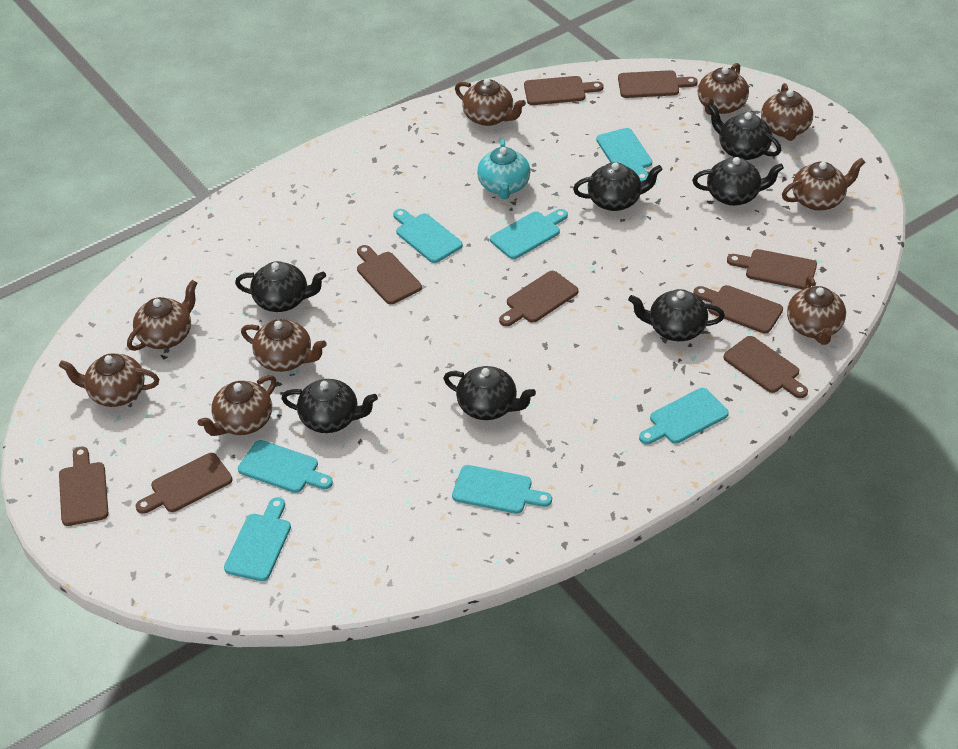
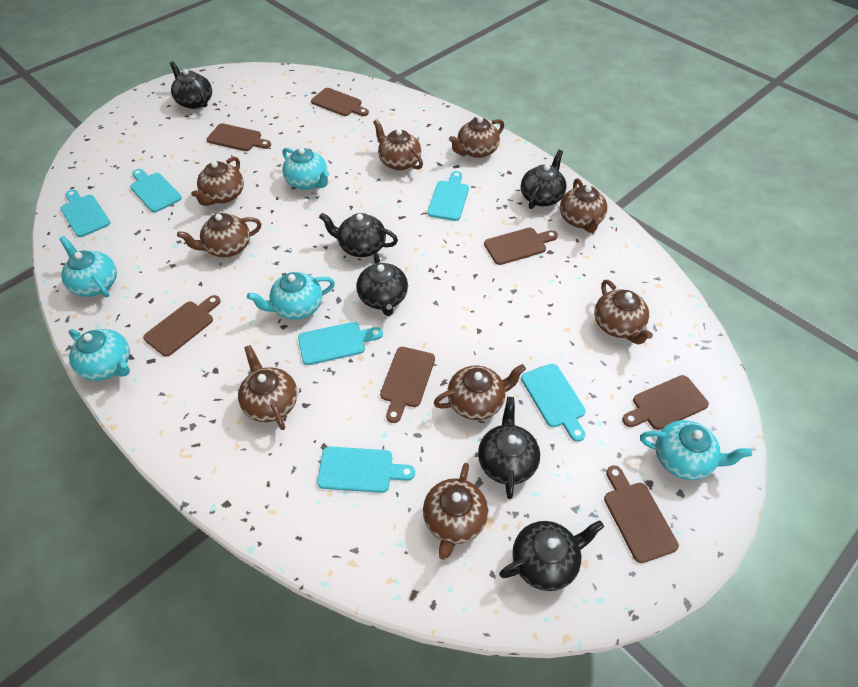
black teapot: 7 -> 6
brown cutting board: 9 -> 7
turquoise cutting board: 7 -> 6
turquoise teapot: 1 -> 5

